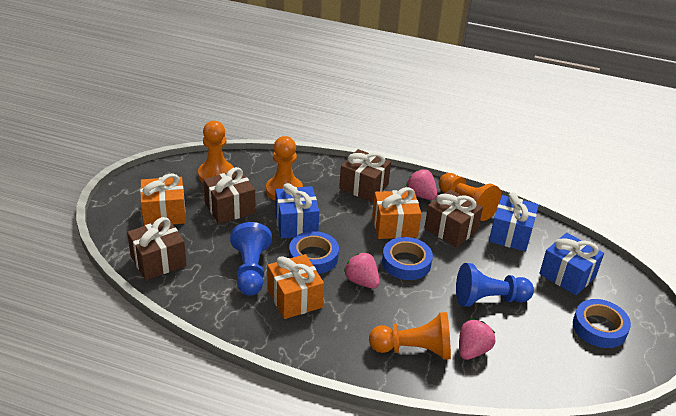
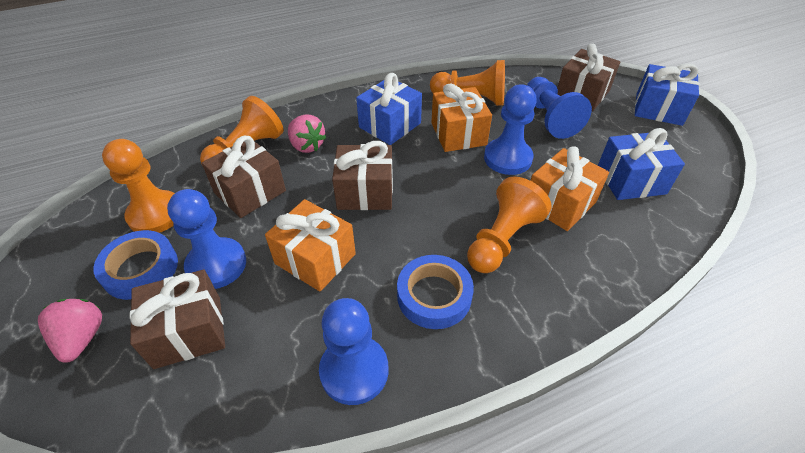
blue pawn: 2 -> 4
blue tape: 3 -> 2
pink strawberry: 3 -> 2

